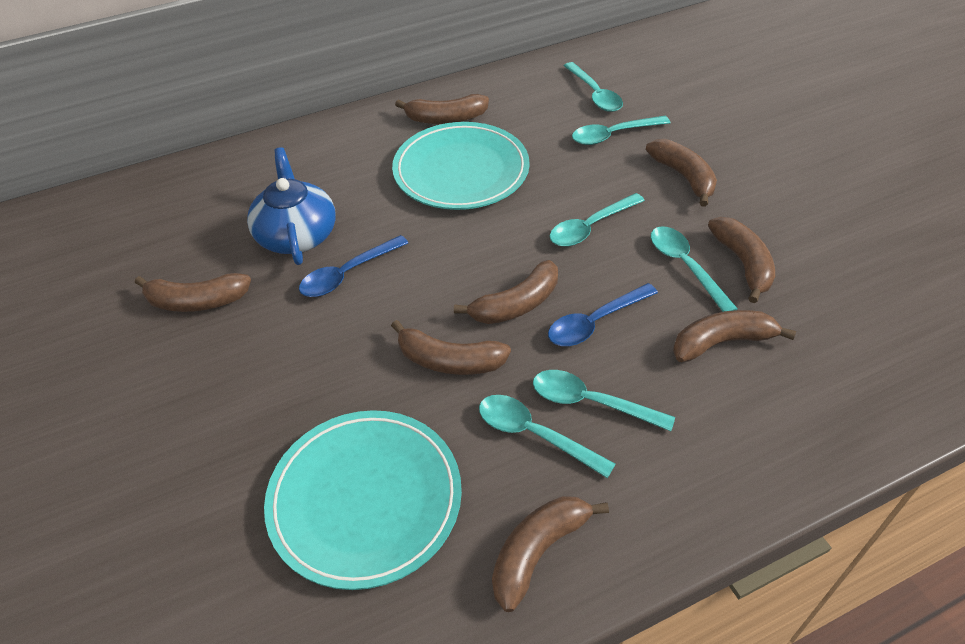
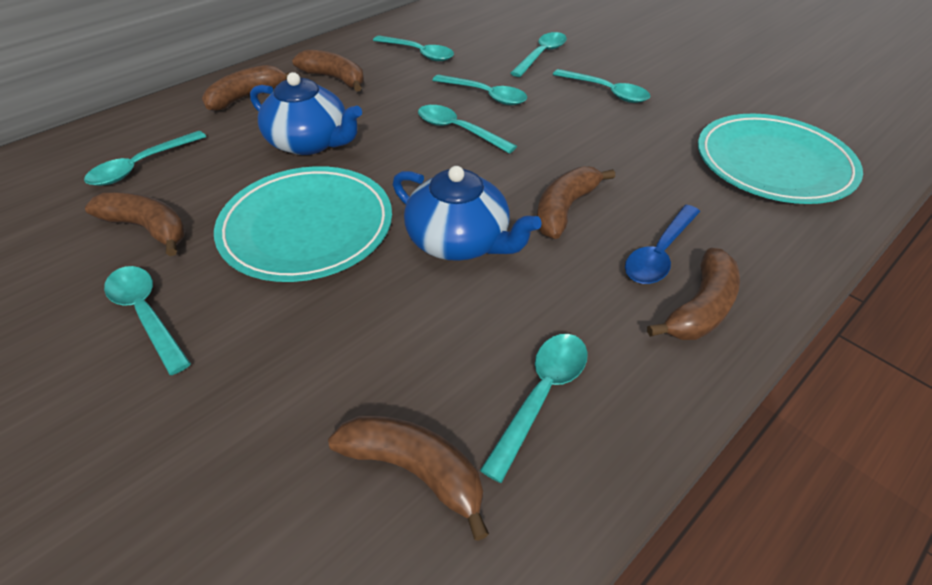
blue spoon: 2 -> 1
blue teapot: 1 -> 2
brown banana: 8 -> 6
turquoise spoon: 6 -> 8

